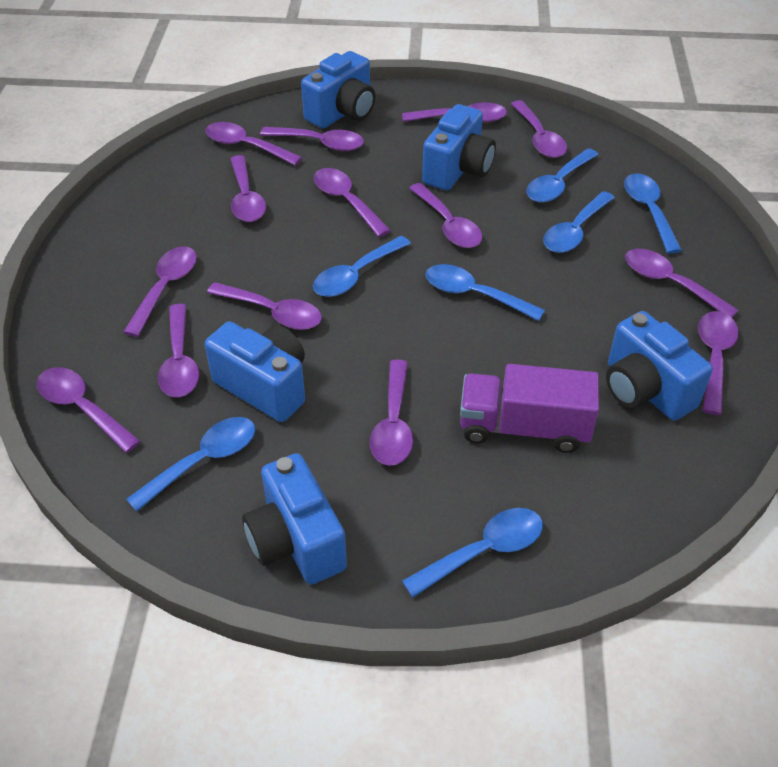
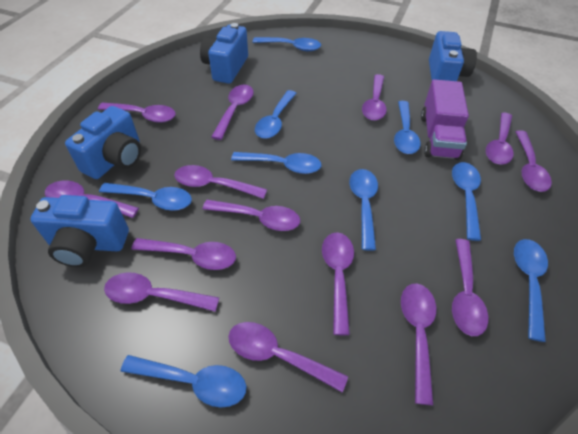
blue camera: 5 -> 4
blue spoon: 7 -> 9

